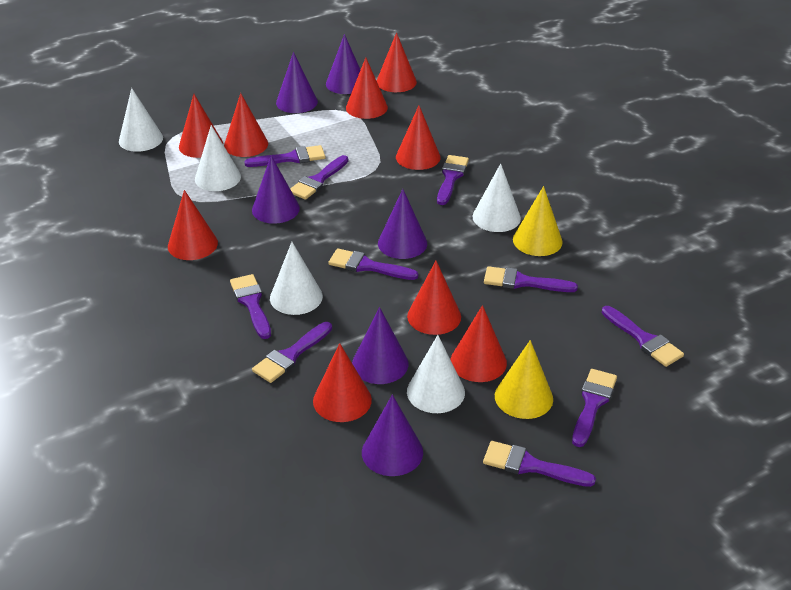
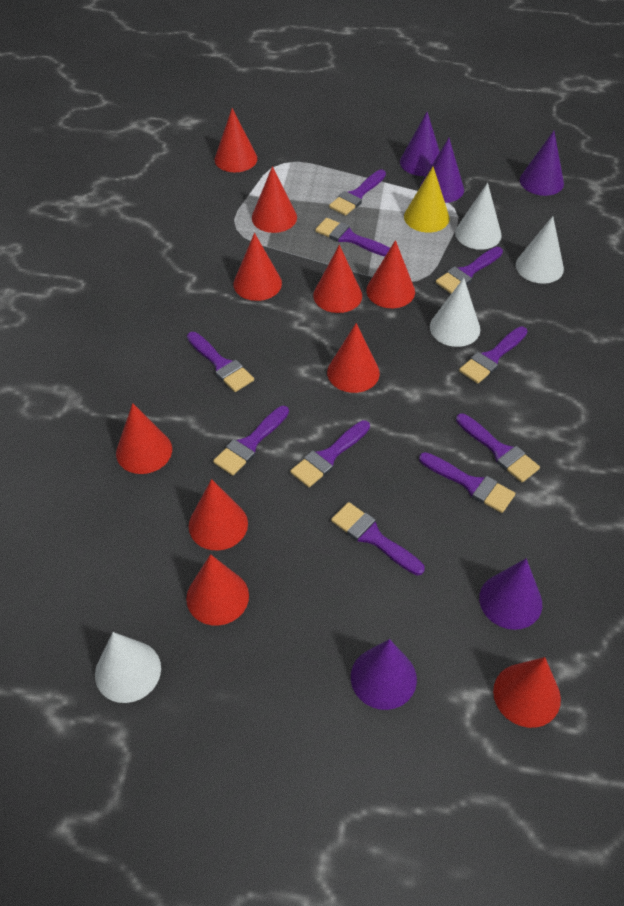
purple cone: 6 -> 5
red cone: 9 -> 10
white cone: 5 -> 4
yellow cone: 2 -> 1

